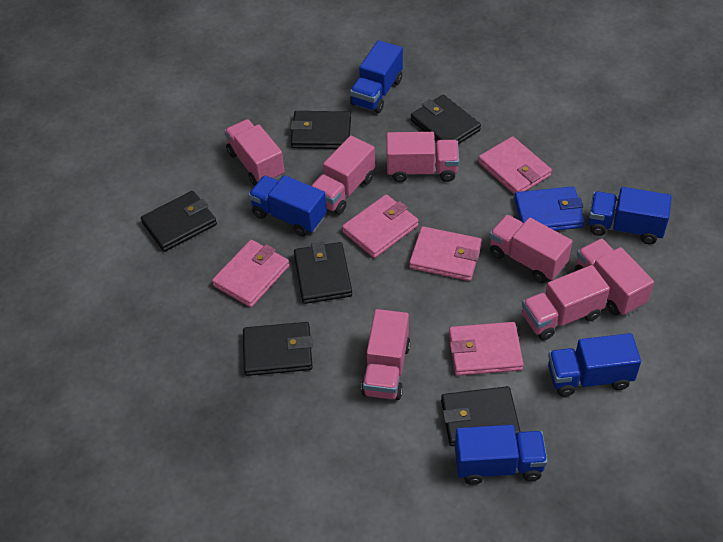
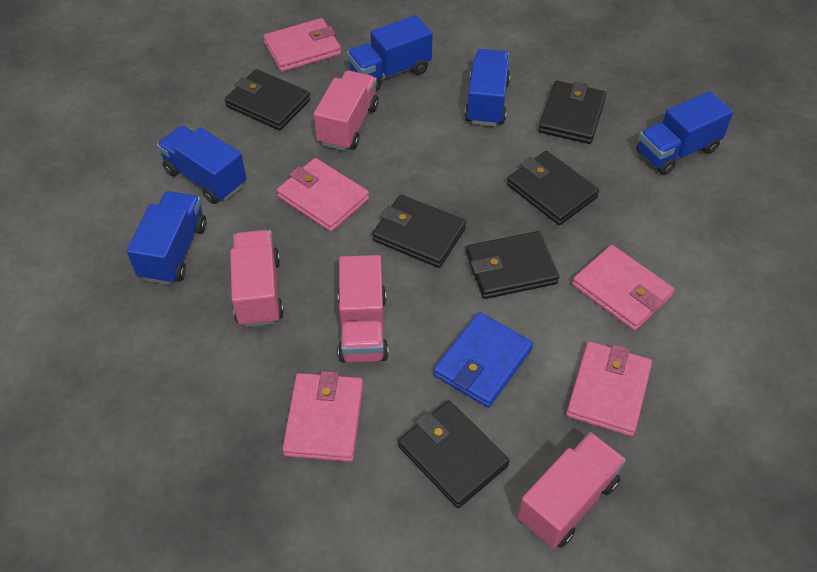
pink truck: 7 -> 4

